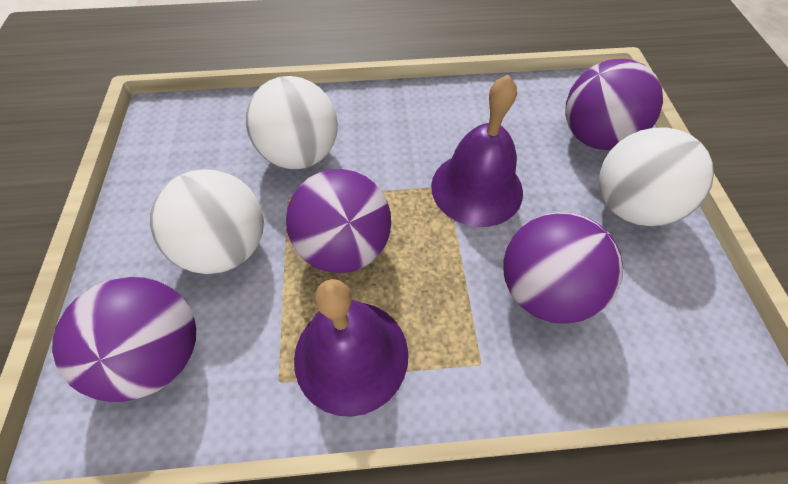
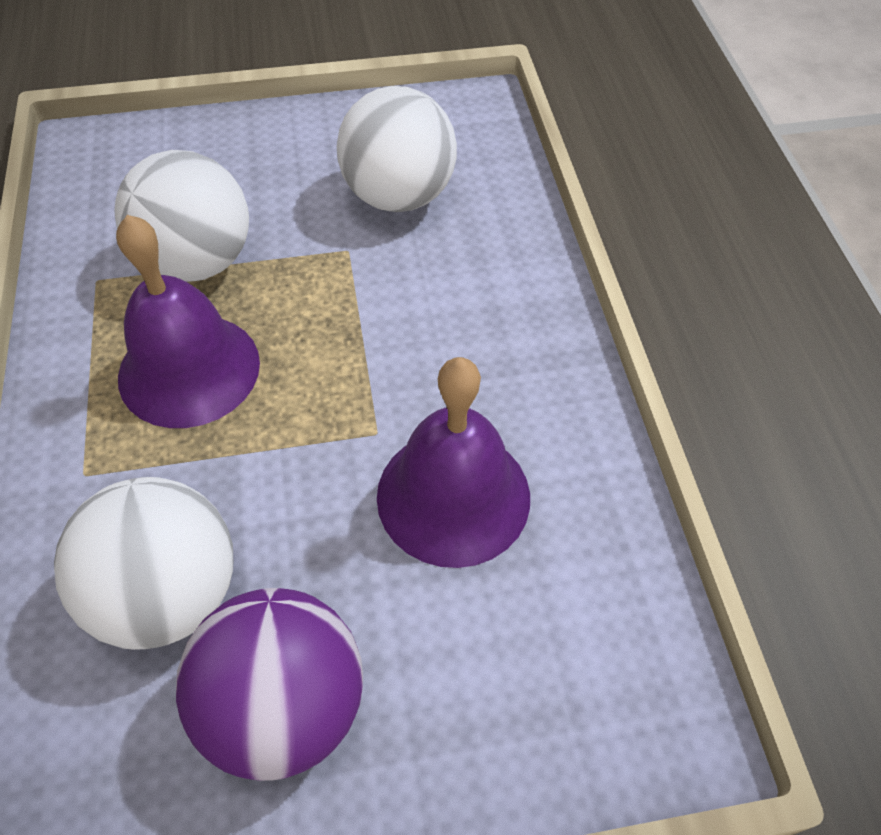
purple ball: 4 -> 1

